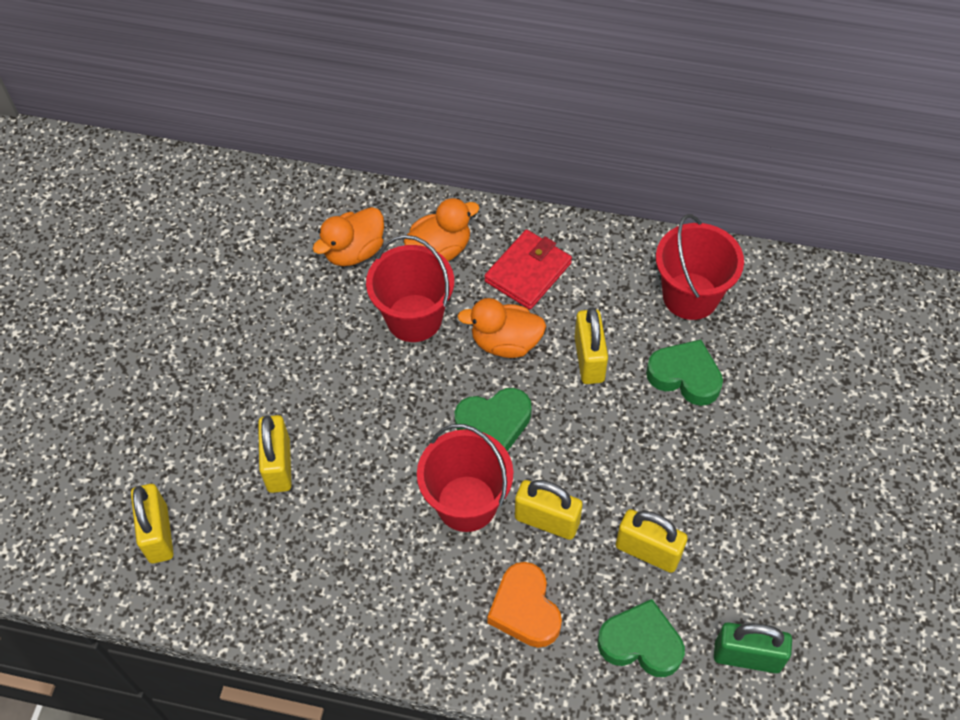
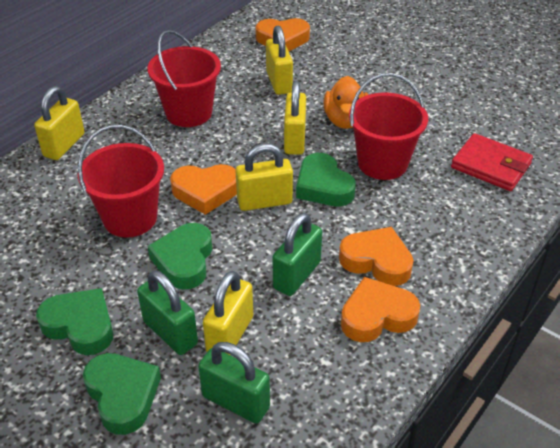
green heart: 3 -> 4
green padlock: 1 -> 3
orange duck: 3 -> 1
orange heart: 1 -> 4

